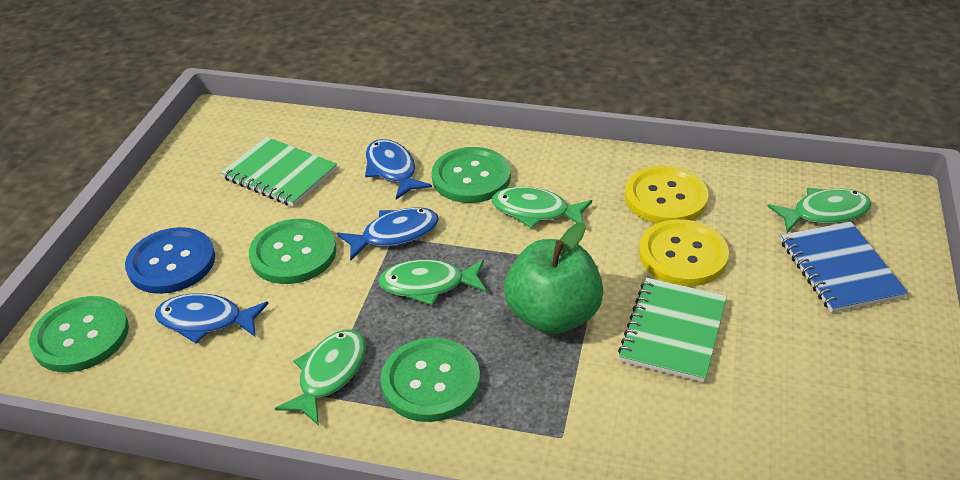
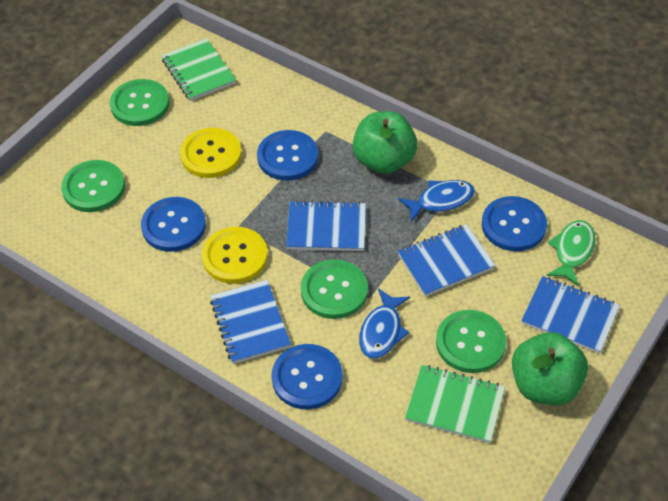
blue button: 1 -> 4
blue fish: 3 -> 2
blue notebook: 1 -> 4
green apple: 1 -> 2
green fish: 4 -> 1

